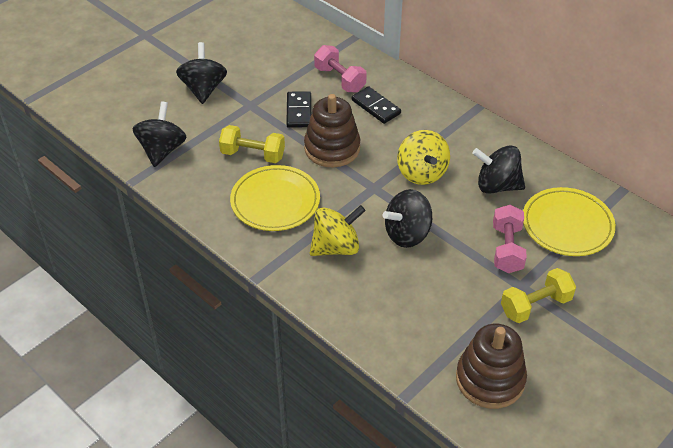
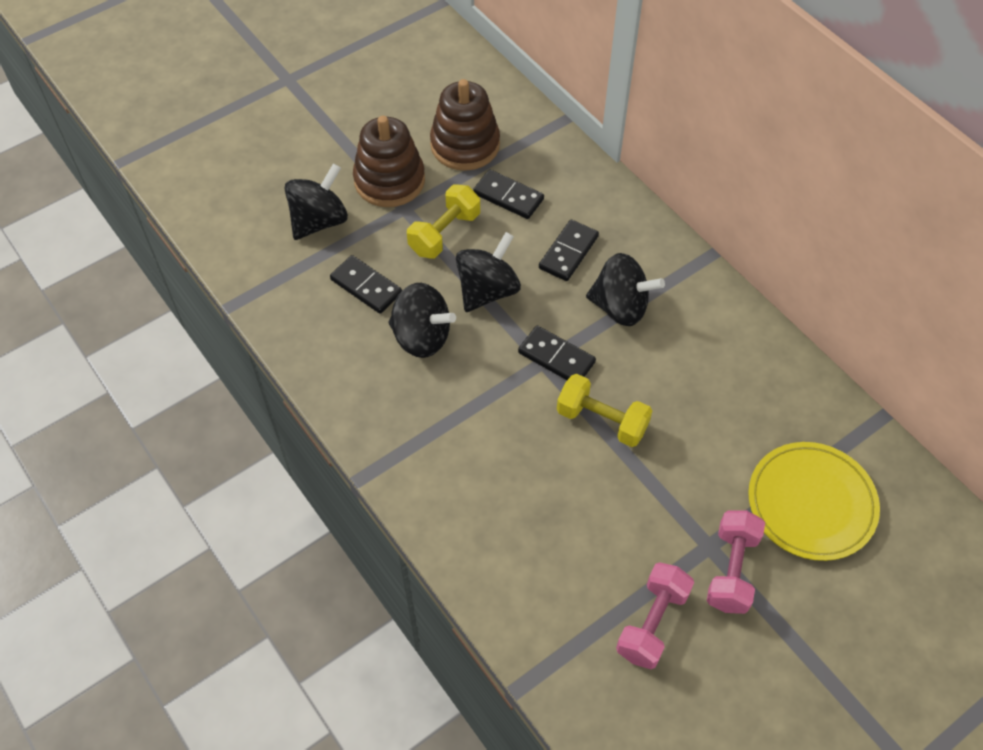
black domino: 2 -> 4
yellow plate: 2 -> 1
yellow spinning top: 2 -> 0

